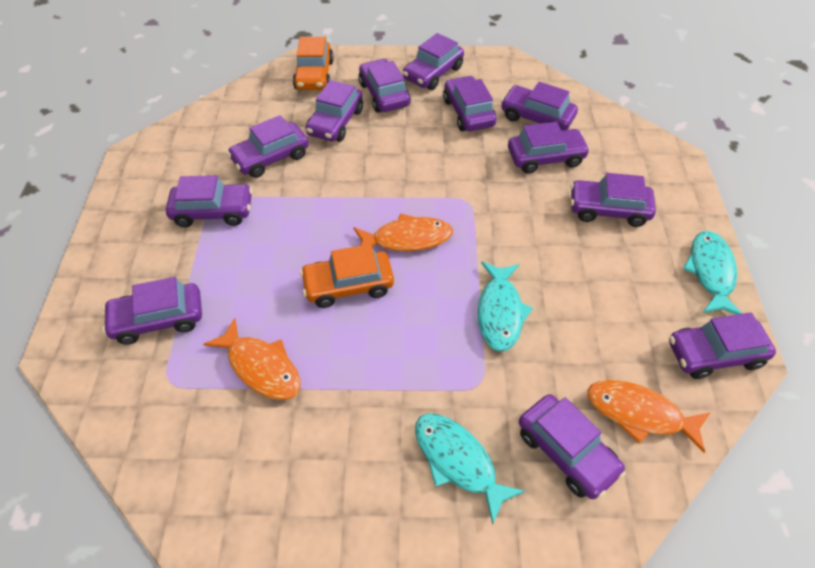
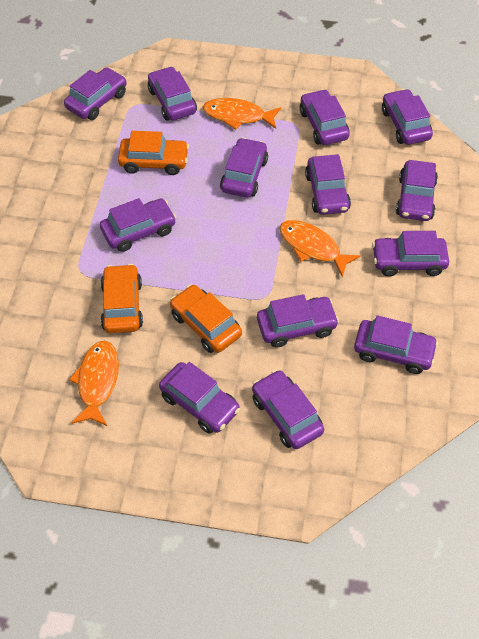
orange car: 2 -> 3
purple car: 12 -> 13
turquoise fish: 3 -> 0

